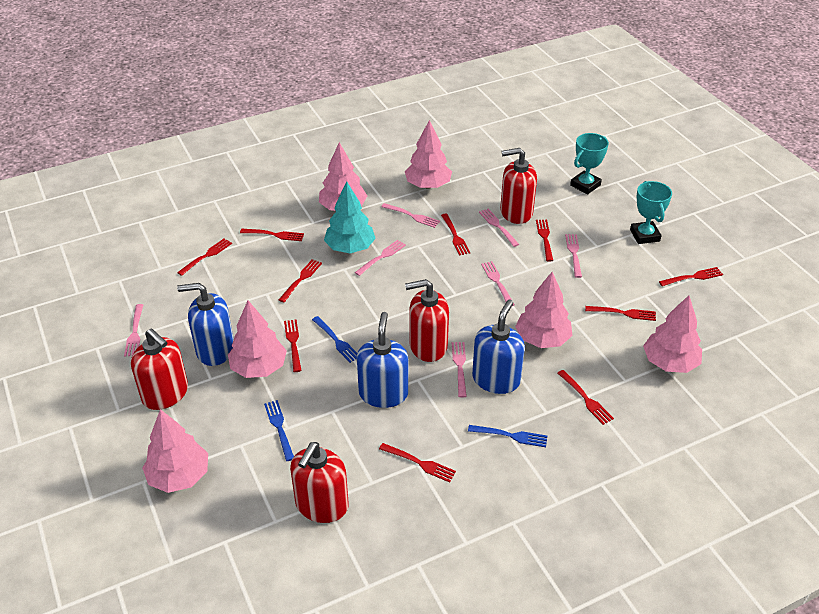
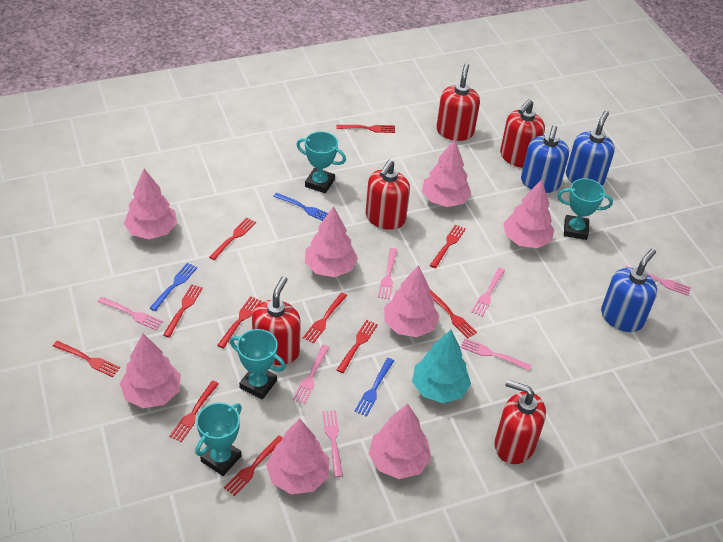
pink tree: 6 -> 8
red fork: 10 -> 11
red soap dispenser: 4 -> 5
turquoise trophy: 2 -> 4

